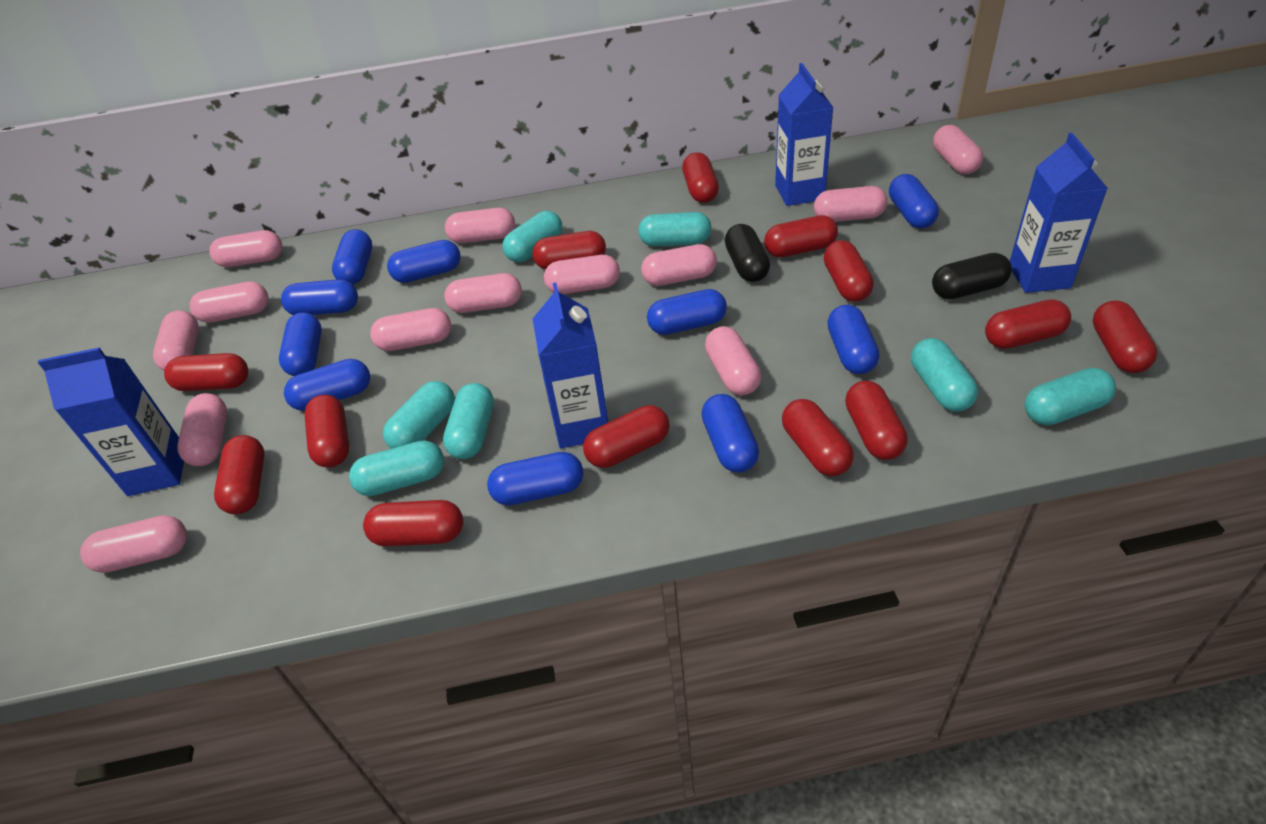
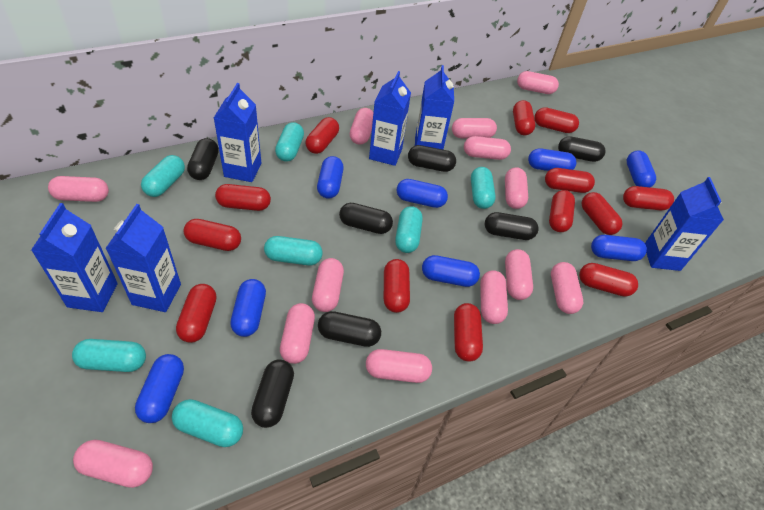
black capsule: 2 -> 7
blue capsule: 10 -> 8
blue carton: 4 -> 6

